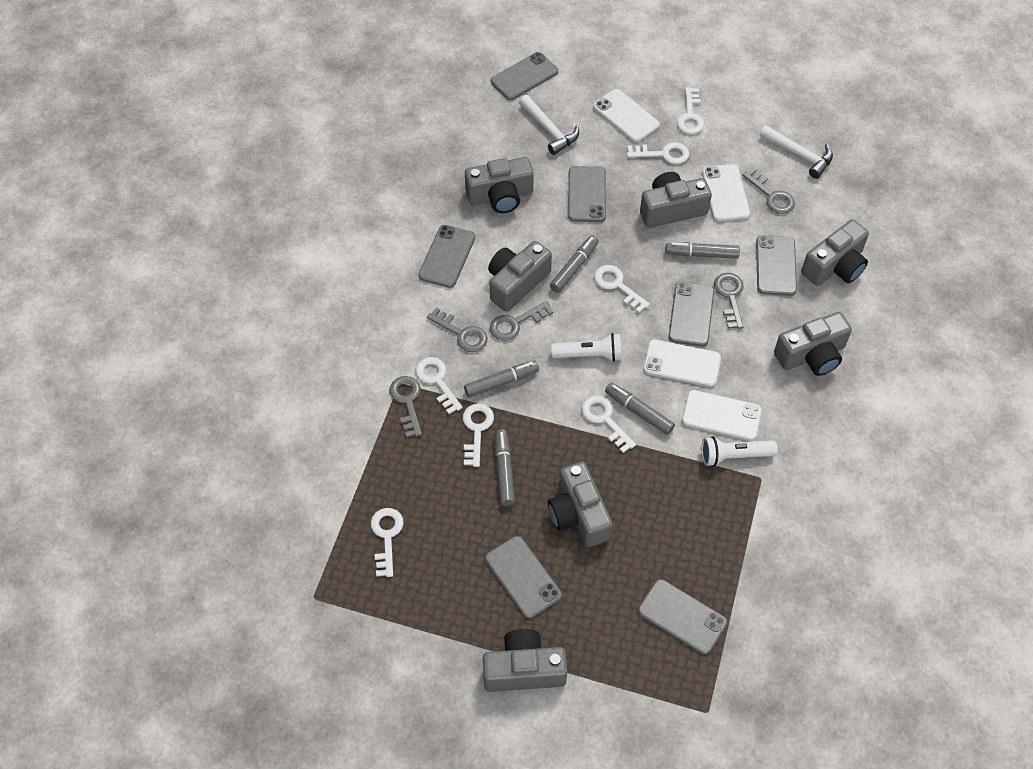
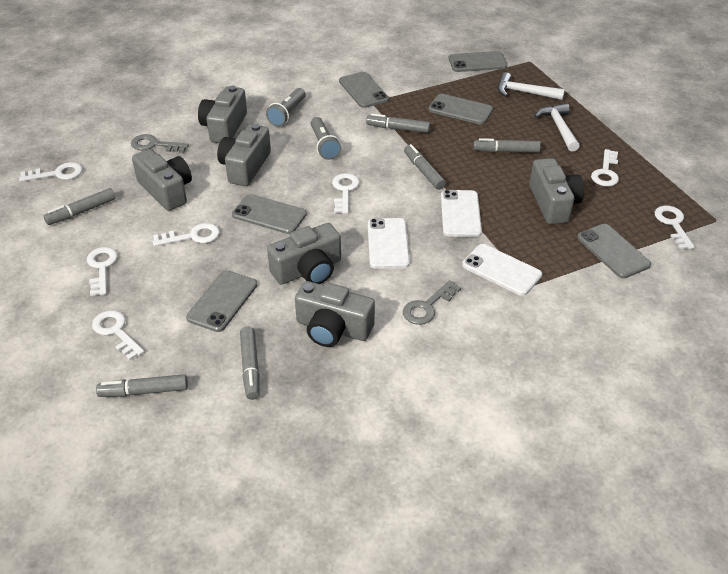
grey camera: 7 -> 6
grey flashlight: 0 -> 2
grey key: 5 -> 2
grey marker: 5 -> 6
grey phone: 7 -> 6
white flashlight: 2 -> 0
white phone: 4 -> 3

